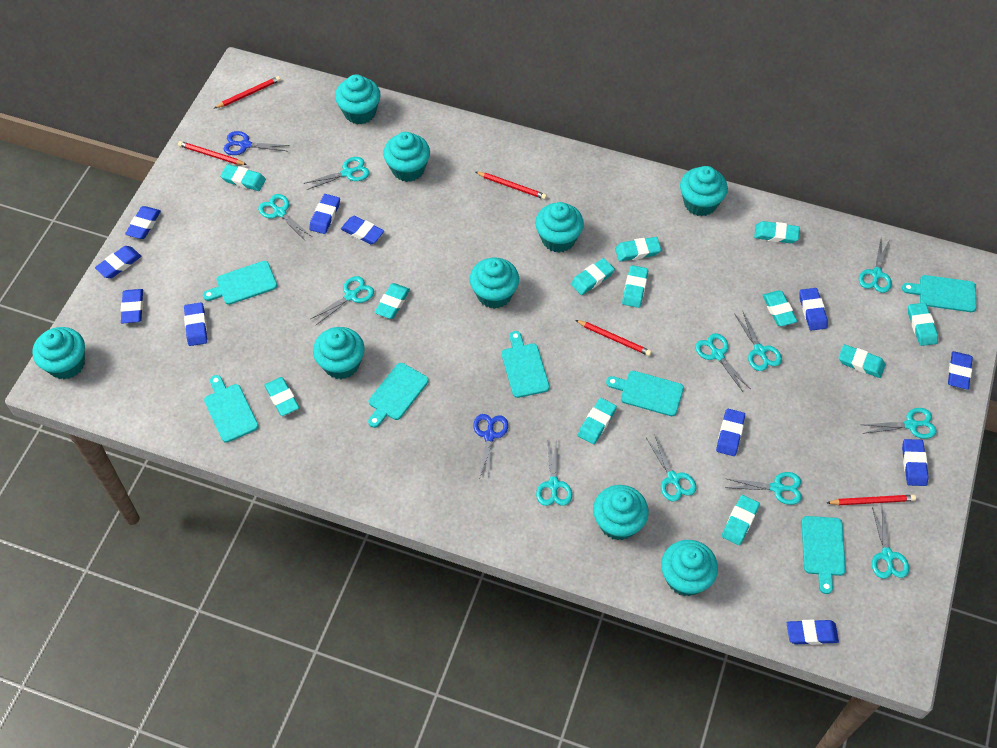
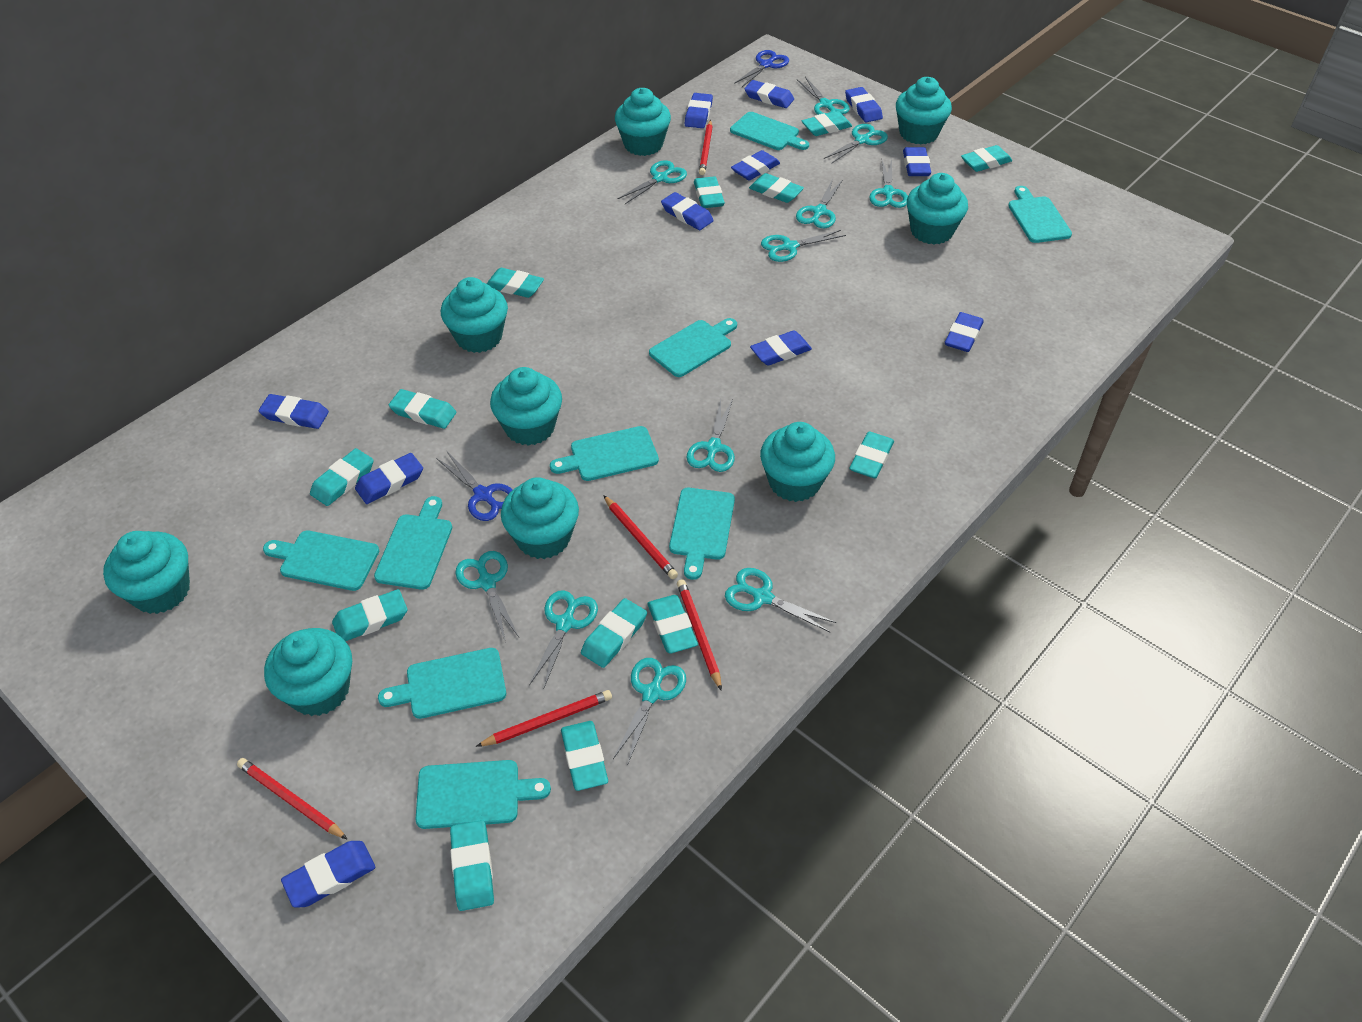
turquoise cutting board: 7 -> 9
turquoise eraser: 12 -> 13

